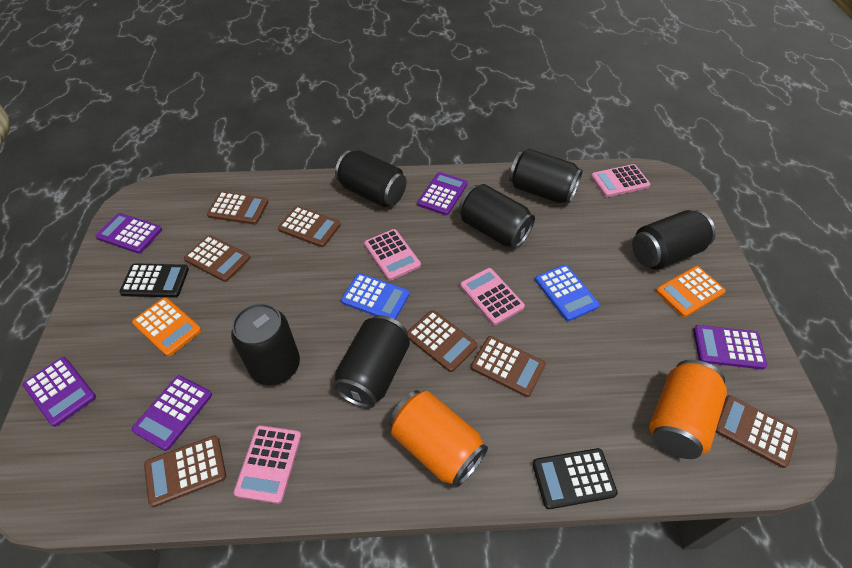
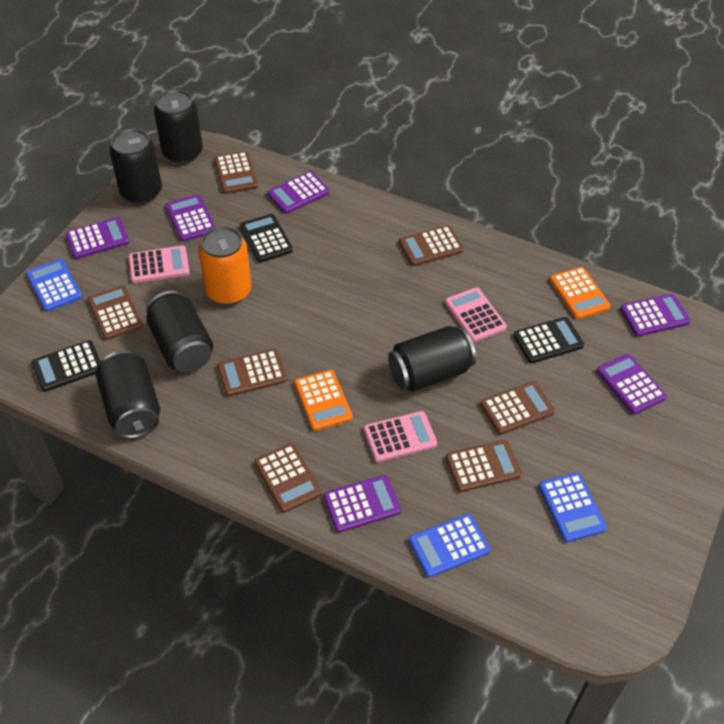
black calculator: 2 -> 3
black can: 6 -> 5
blue calculator: 2 -> 3
orange can: 2 -> 1
pink calculator: 4 -> 3
purple calculator: 5 -> 6

